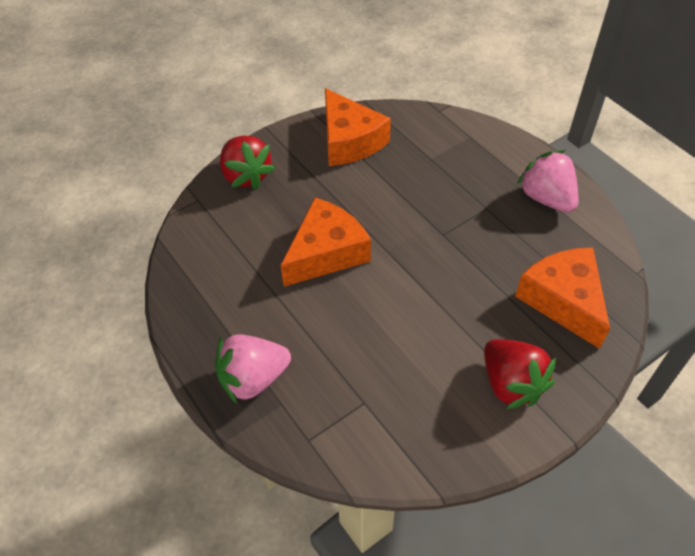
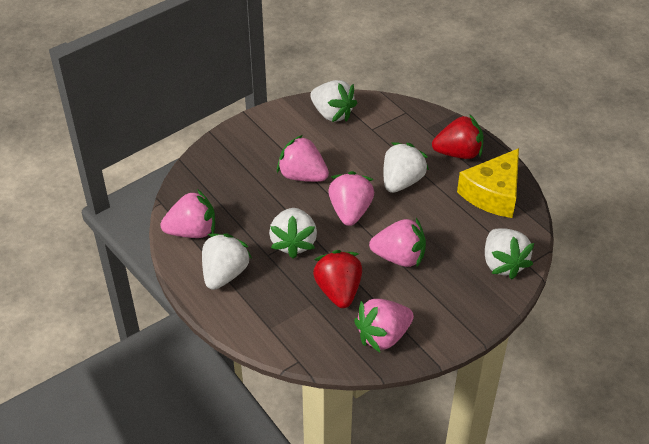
orange cheese: 3 -> 0
pink strawberry: 2 -> 5
white strawberry: 0 -> 5
yellow cheese: 0 -> 1

